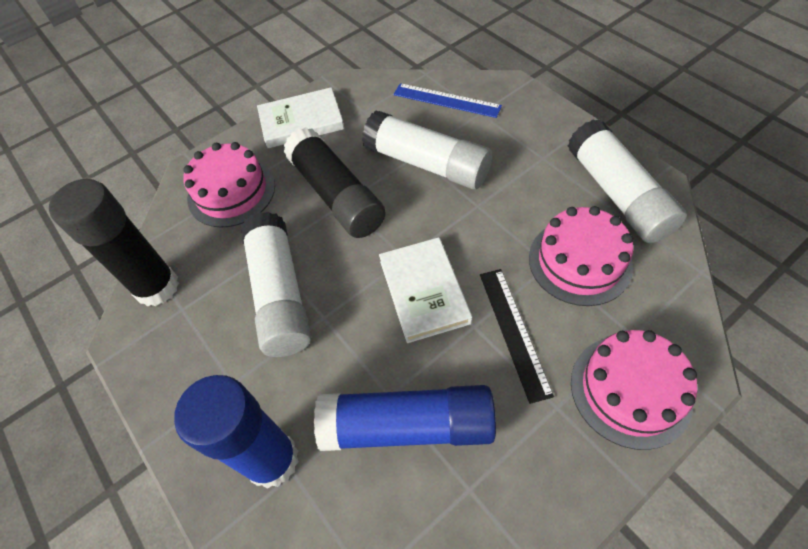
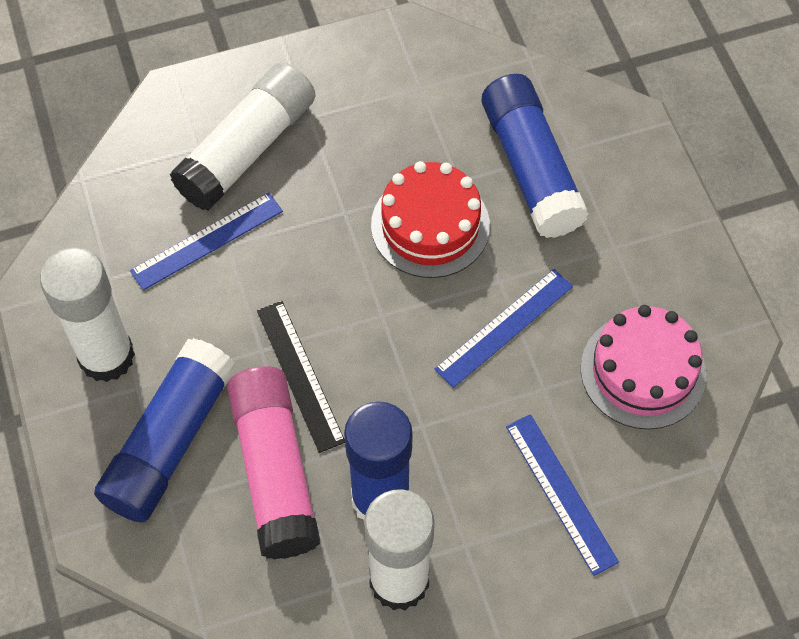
black glue stick: 2 -> 0
blue glue stick: 2 -> 3
blue ruler: 1 -> 3
pink cake: 3 -> 1
pink glue stick: 0 -> 1
red cake: 0 -> 1
white book: 2 -> 0

